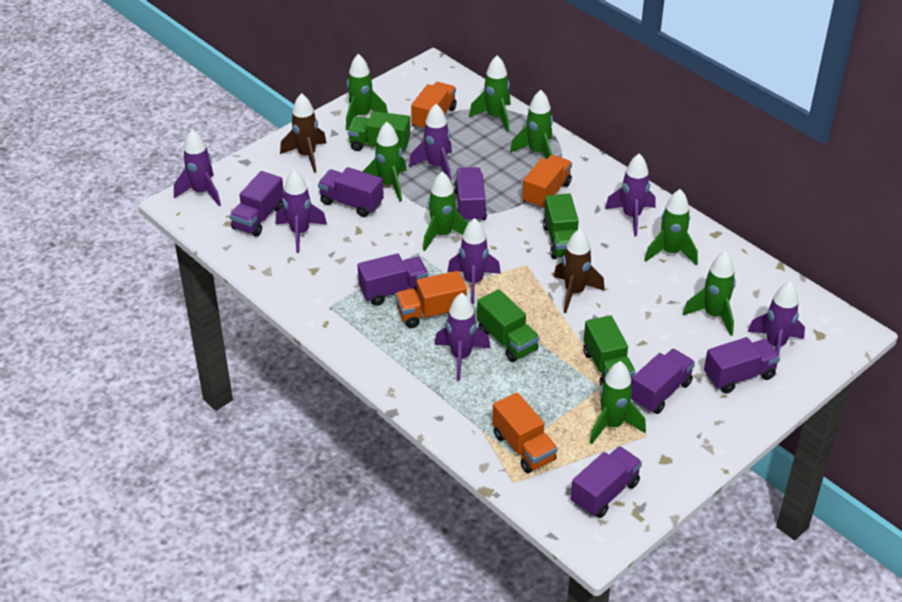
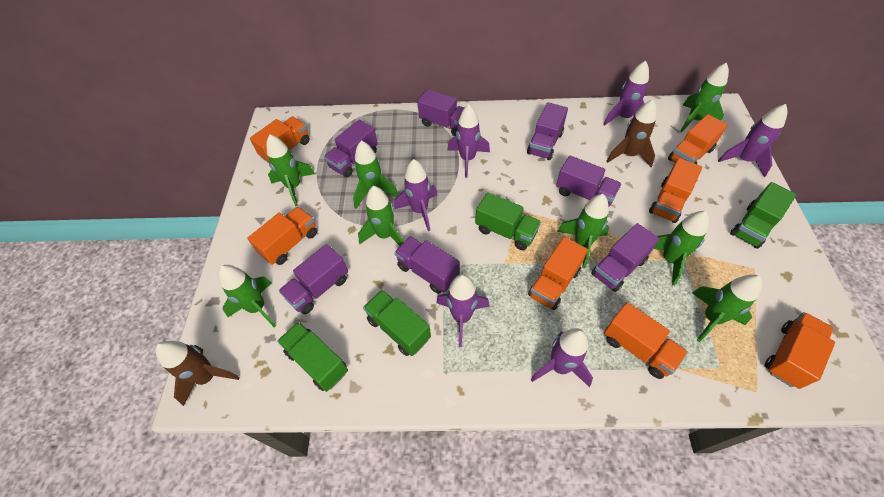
orange truck: 4 -> 7
purple rocket: 7 -> 6

